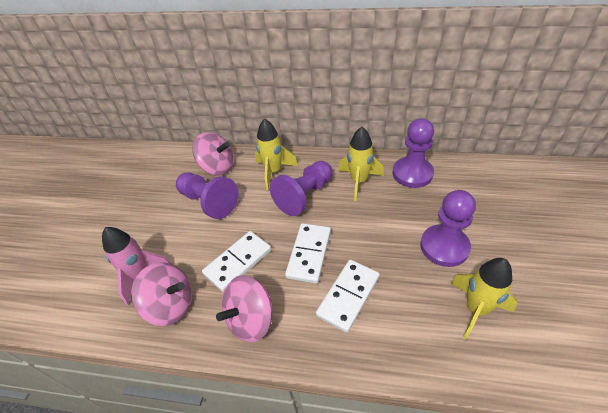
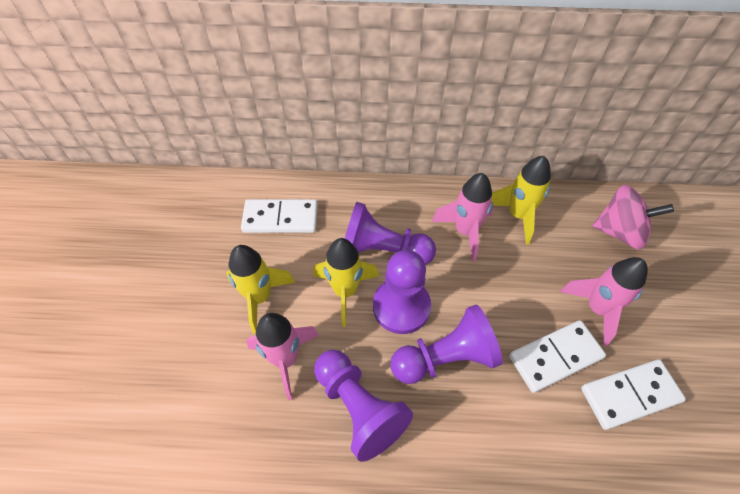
pink rocket: 1 -> 3
pink spinning top: 3 -> 1

